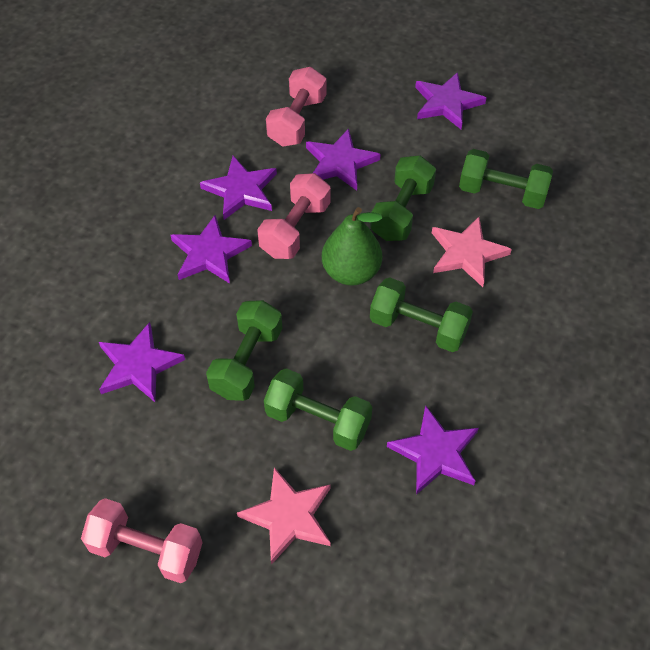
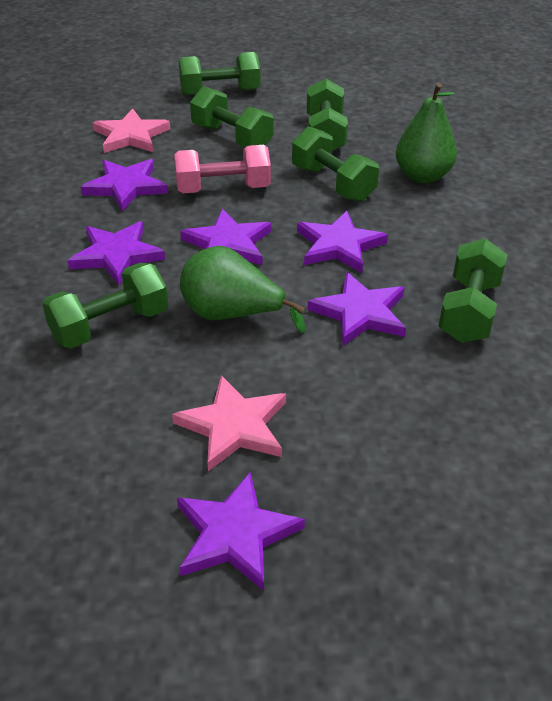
green dumbbell: 5 -> 6
green pear: 1 -> 2
pink dumbbell: 3 -> 1

